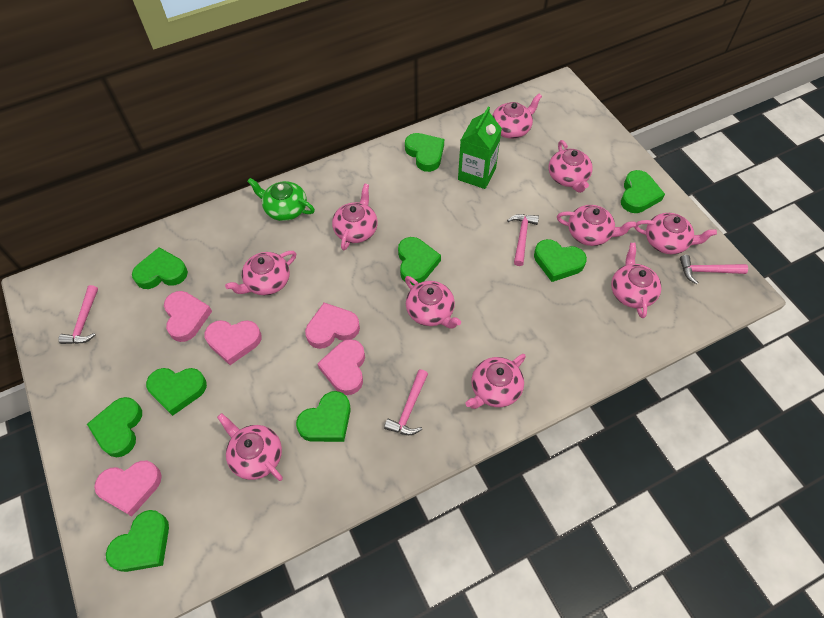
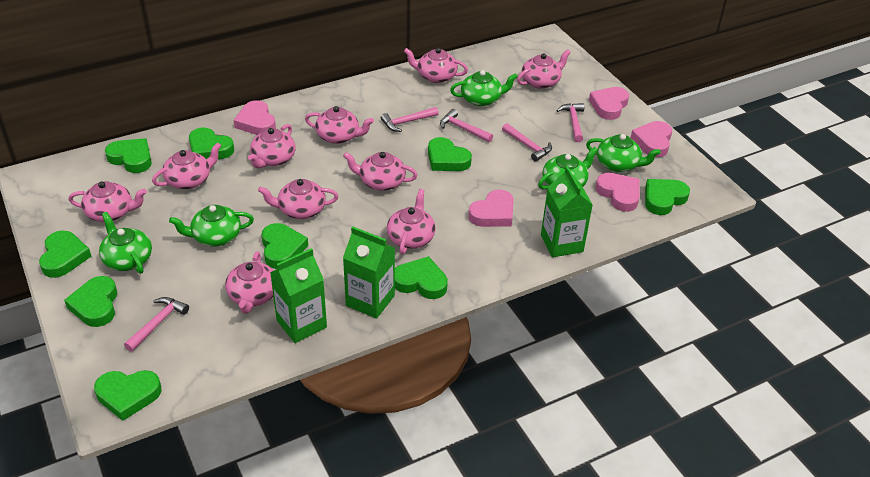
green carton: 1 -> 3
green teapot: 1 -> 5
pink hammer: 4 -> 5

